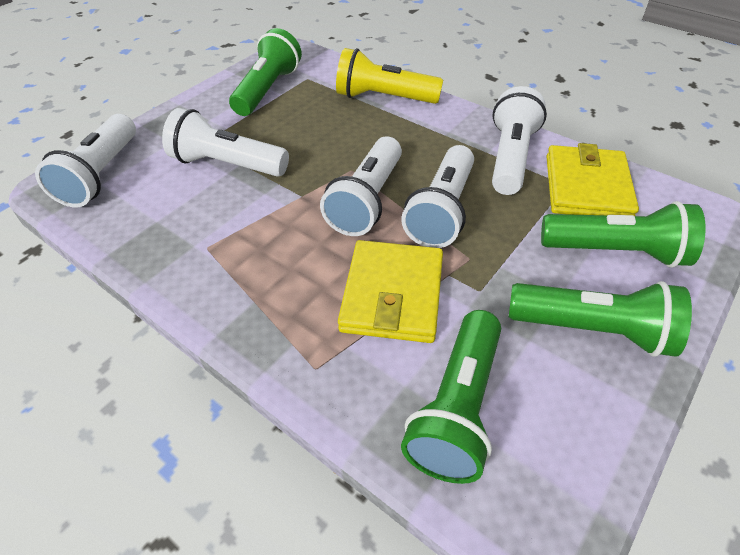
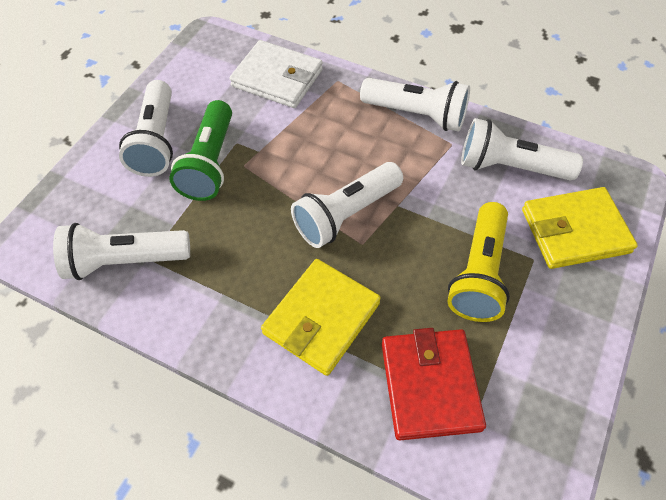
green flashlight: 4 -> 1
red wallet: 0 -> 1
white wallet: 0 -> 1

